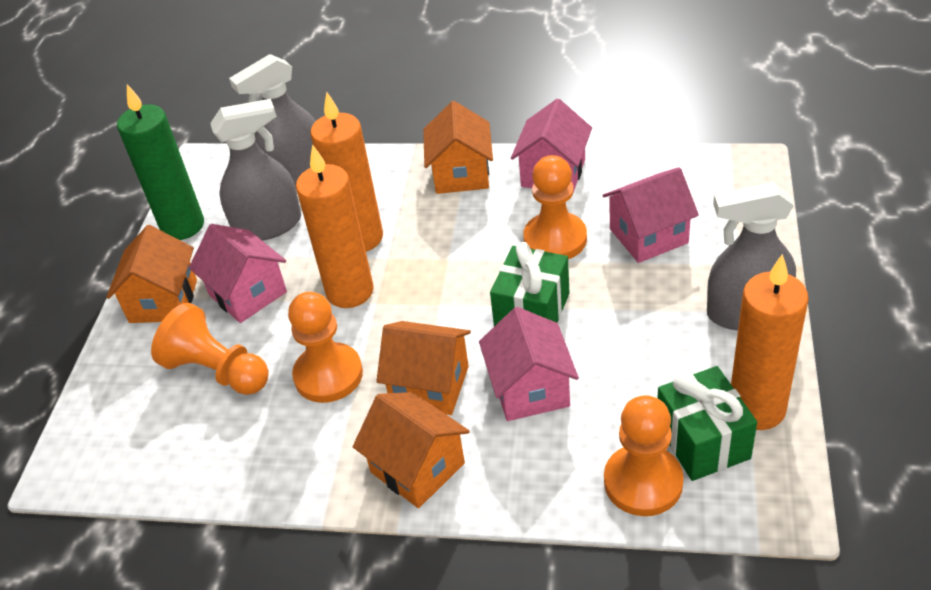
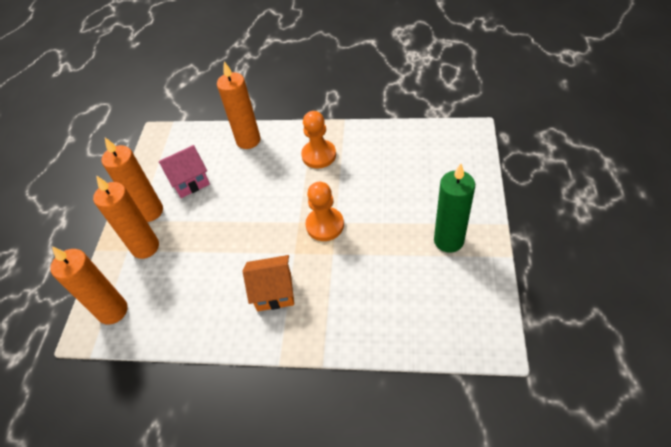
green gift: 2 -> 0
grey spray bottle: 3 -> 0
orange candle: 3 -> 4
orange house: 4 -> 1
orange pawn: 4 -> 2
pink house: 4 -> 1

